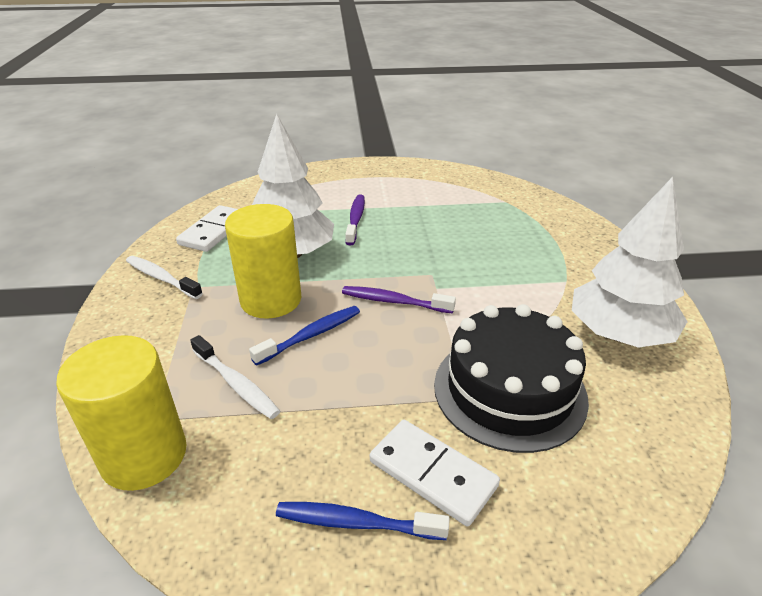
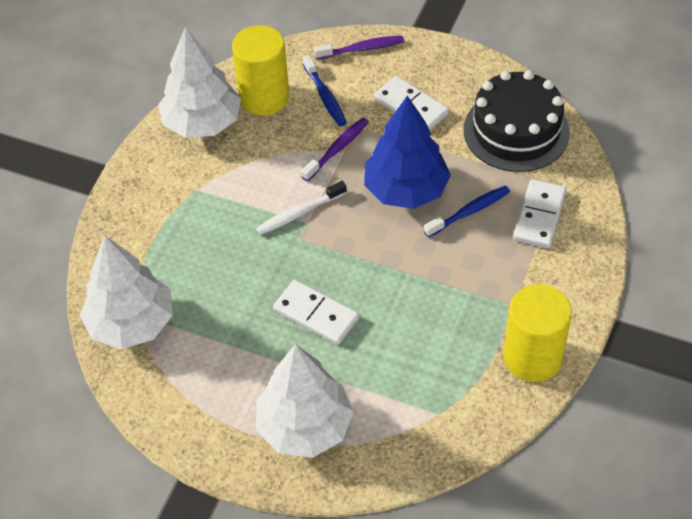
blue tree: 0 -> 1
white domino: 2 -> 3
white toothbrush: 2 -> 1
white tree: 2 -> 3

